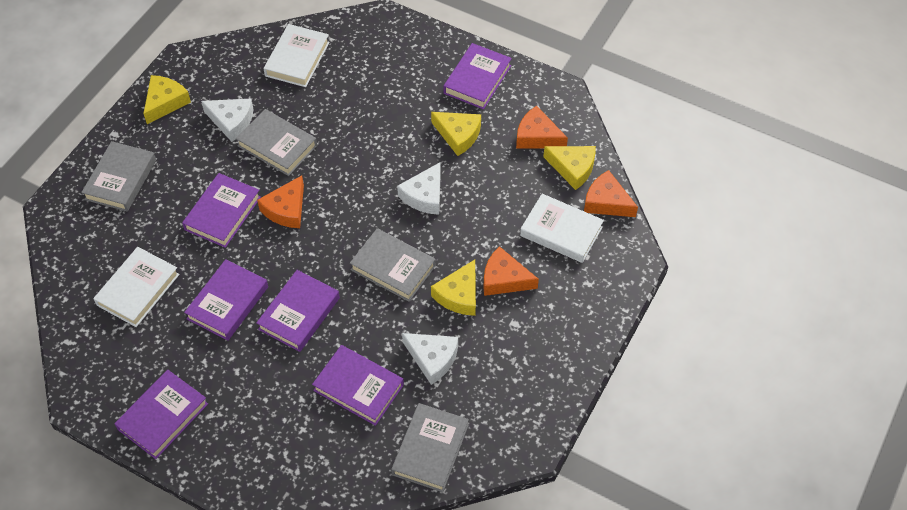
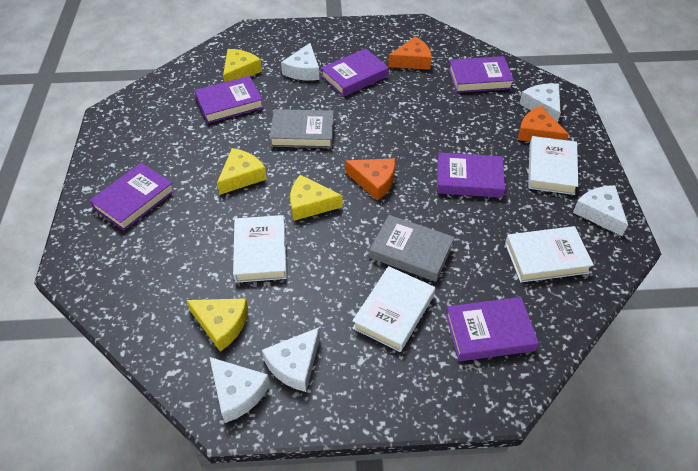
grey book: 4 -> 2
orange cheese: 4 -> 3
white book: 3 -> 4
white cheese: 3 -> 5

